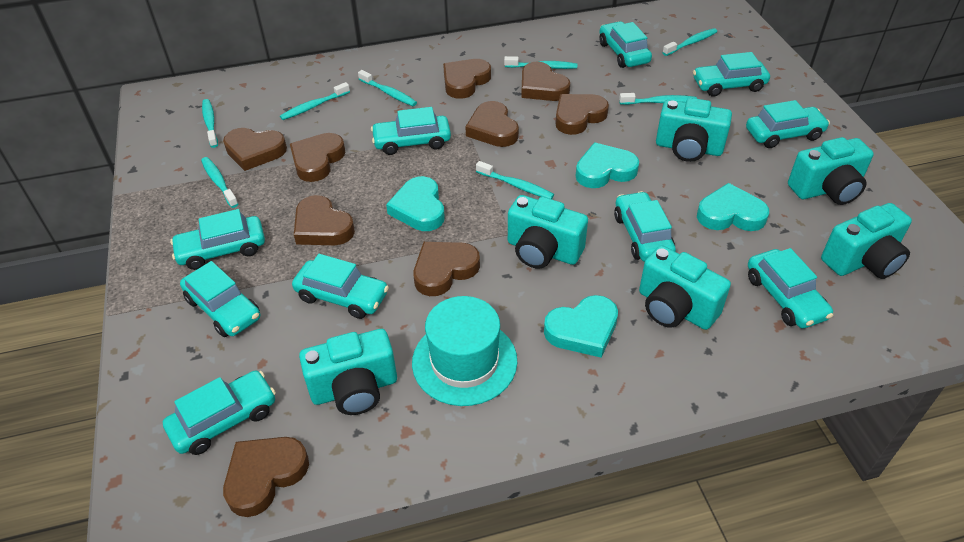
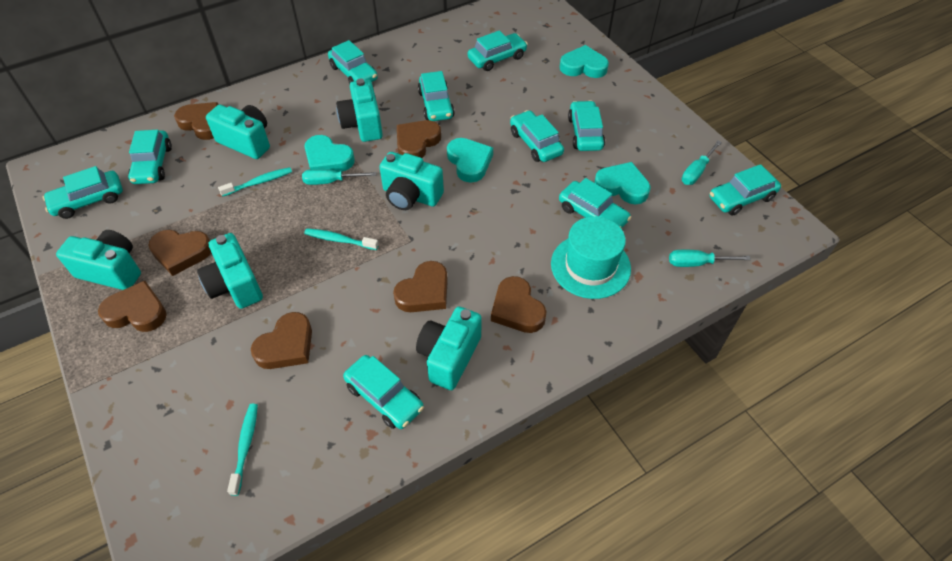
brown heart: 9 -> 7
turquoise screwdriver: 0 -> 3
turquoise toothbrush: 8 -> 3

